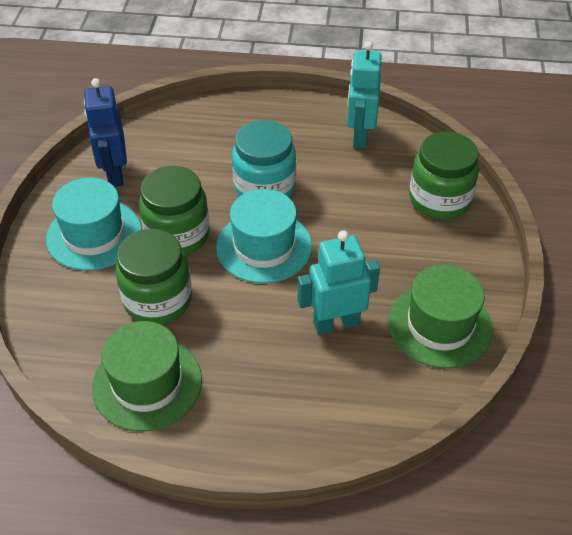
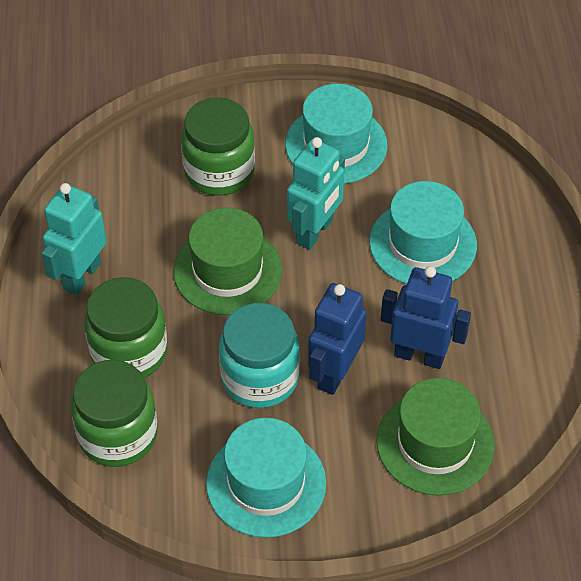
blue robot: 1 -> 2
turquoise hat: 2 -> 3

